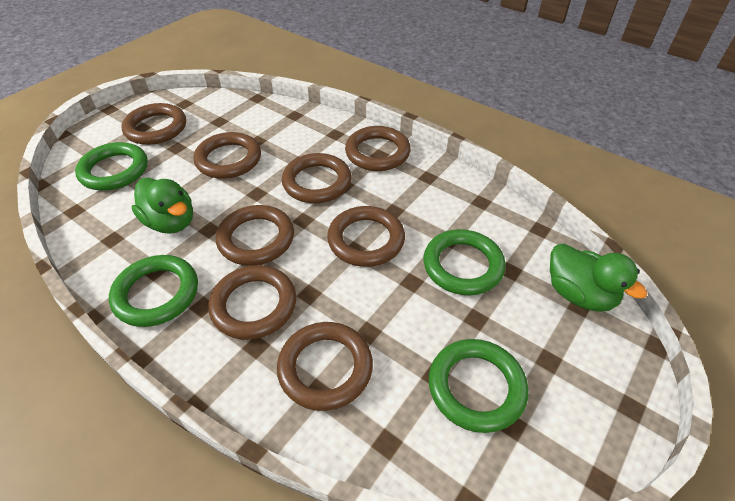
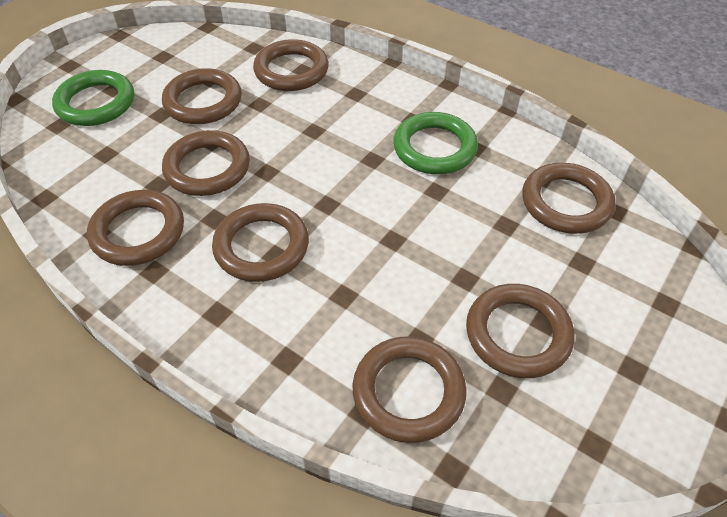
green duck: 2 -> 0
green ring: 4 -> 2

